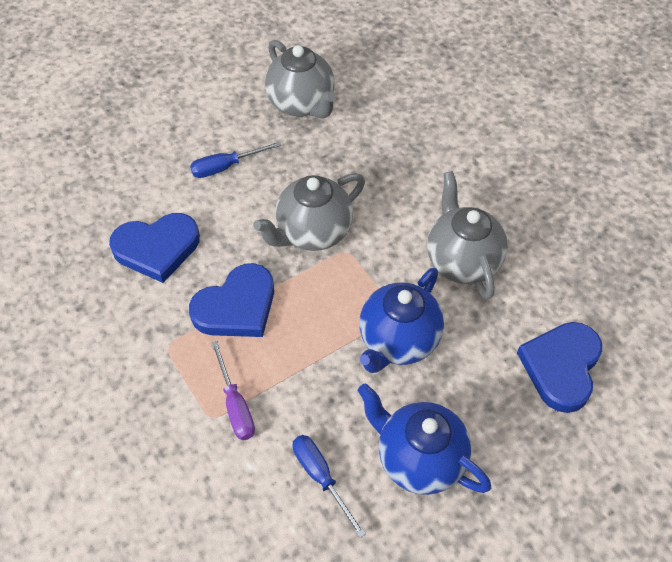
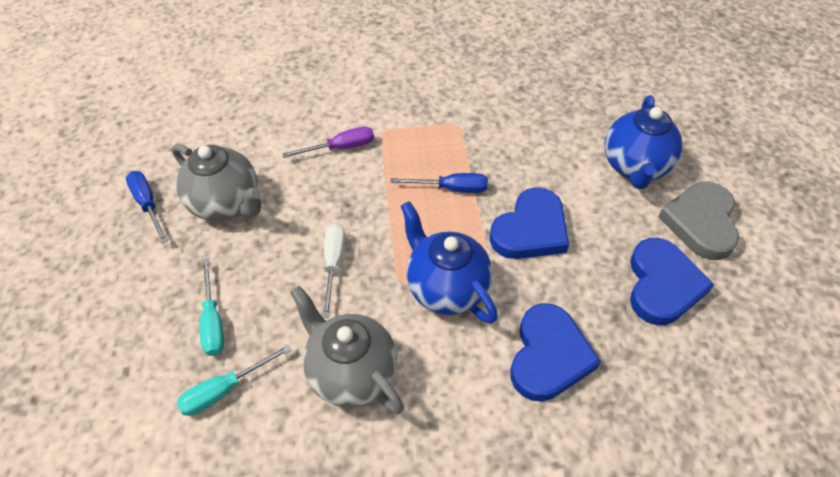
grey heart: 0 -> 1
grey teapot: 3 -> 2
turquoise screwdriver: 0 -> 2
white screwdriver: 0 -> 1

